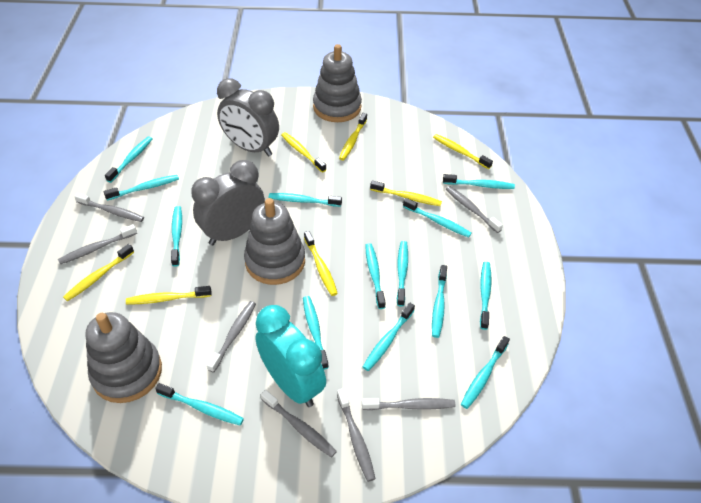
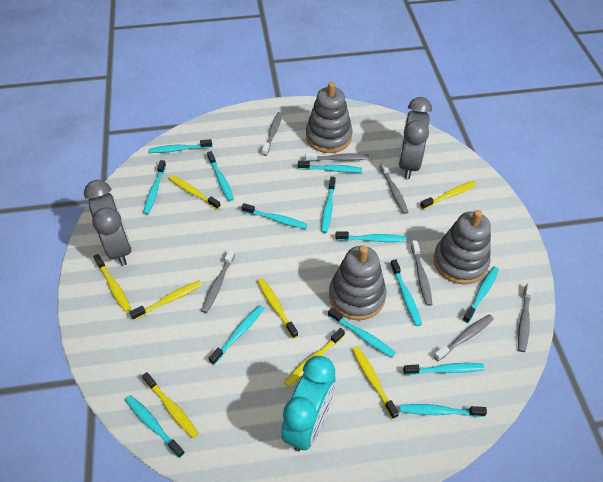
yellow toothbrush: 7 -> 8

